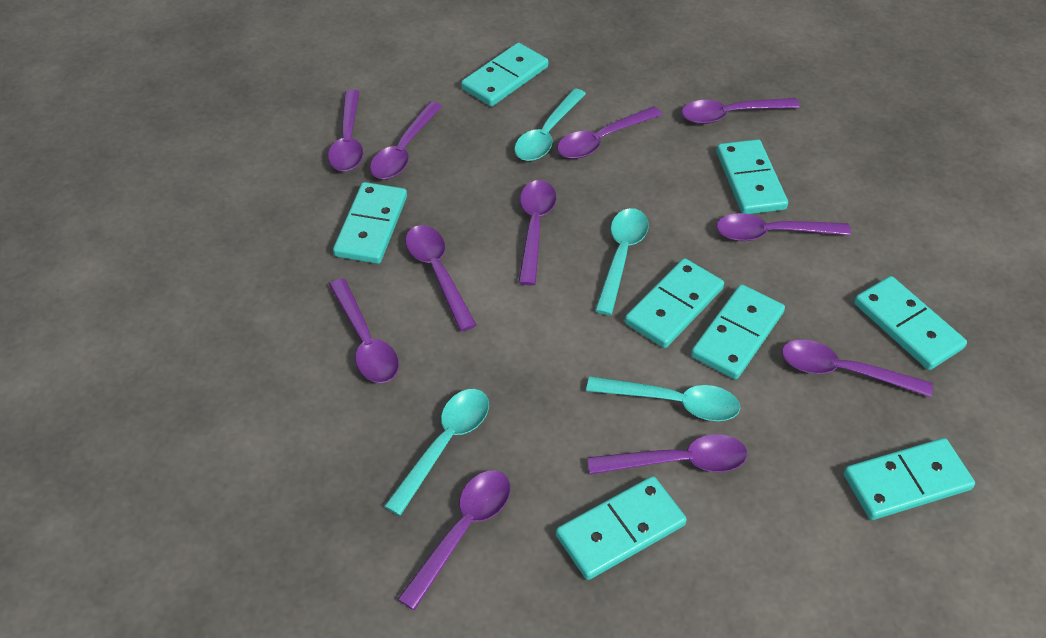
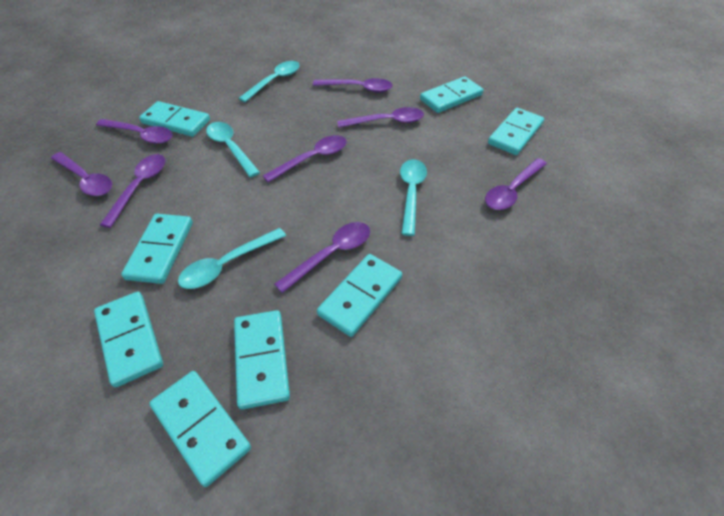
purple spoon: 11 -> 8

